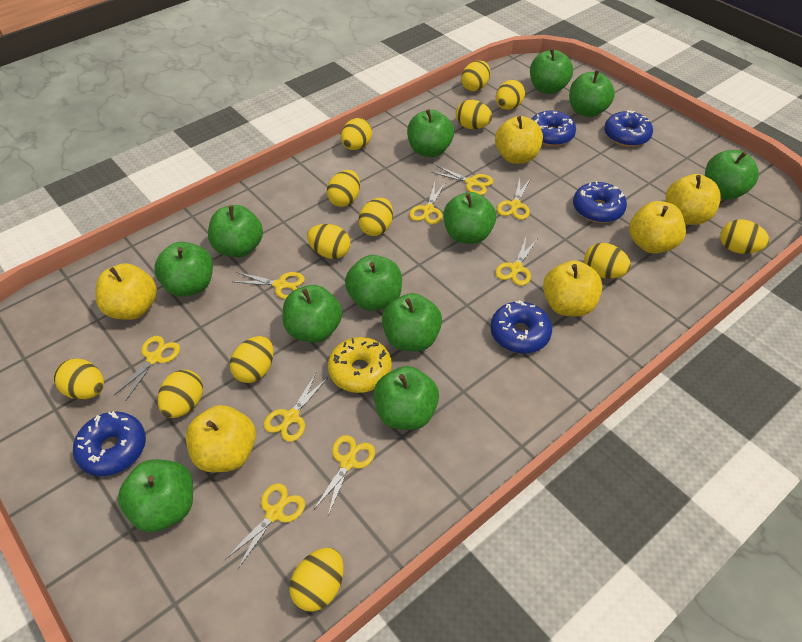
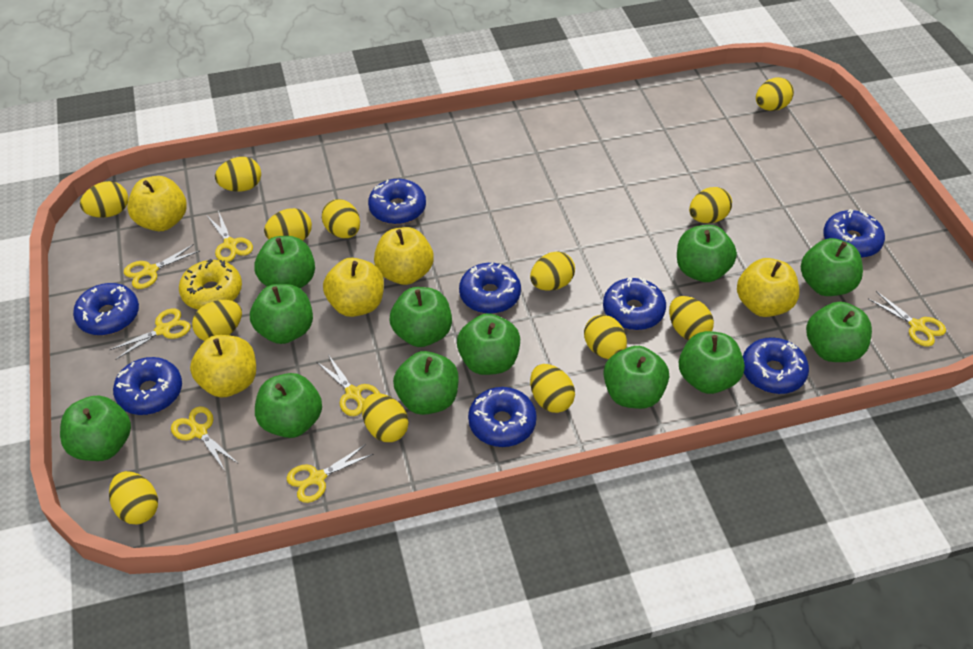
blue donut: 5 -> 8
yellow apple: 6 -> 5
yellow scissors: 9 -> 7

